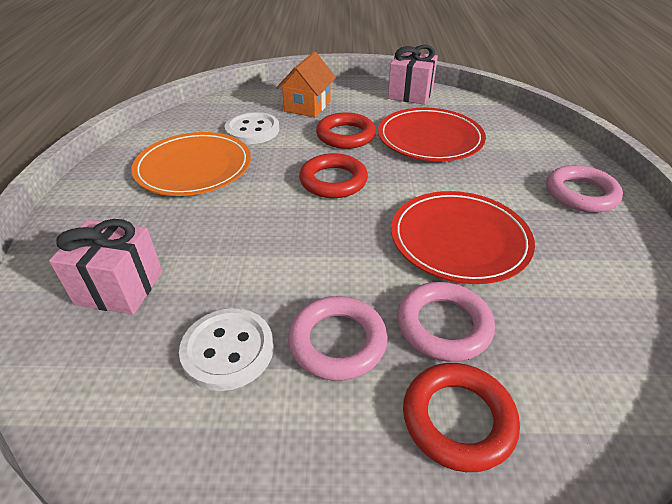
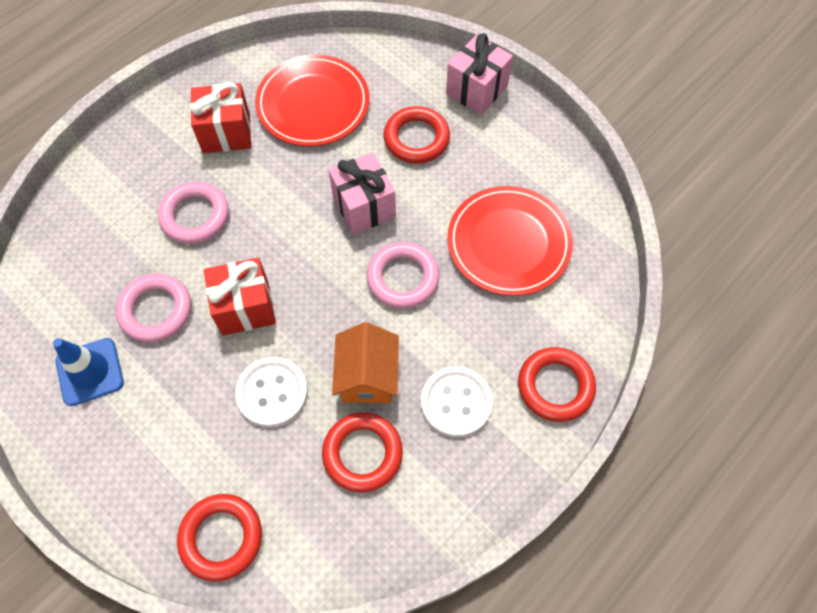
blue traffic cone: 0 -> 1
orange plate: 1 -> 0
red gift: 0 -> 2
red ring: 3 -> 4

